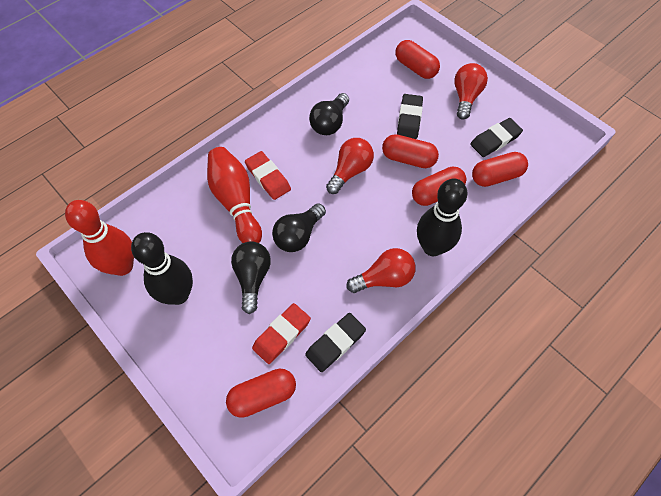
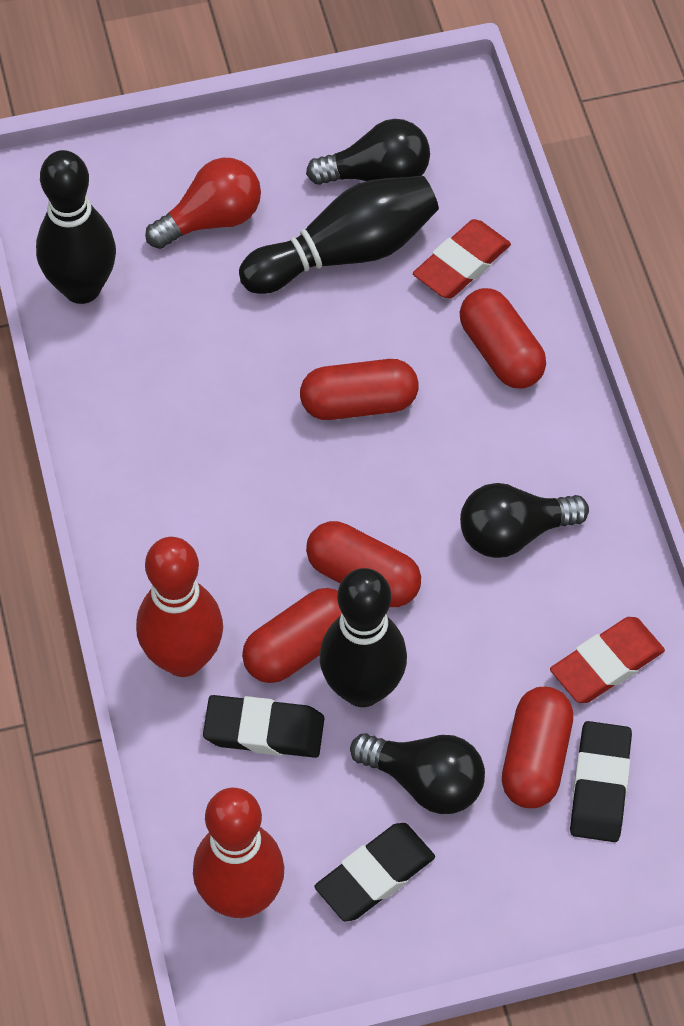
black bowling pin: 2 -> 3
red light bulb: 3 -> 1

